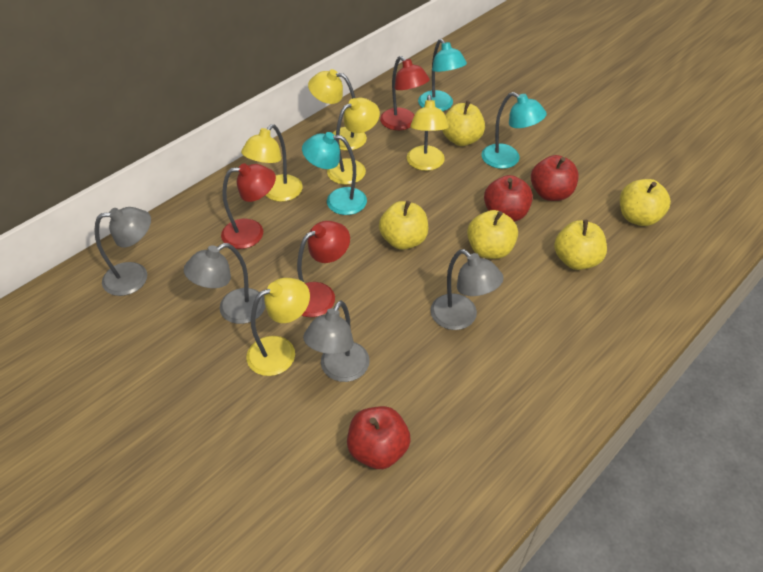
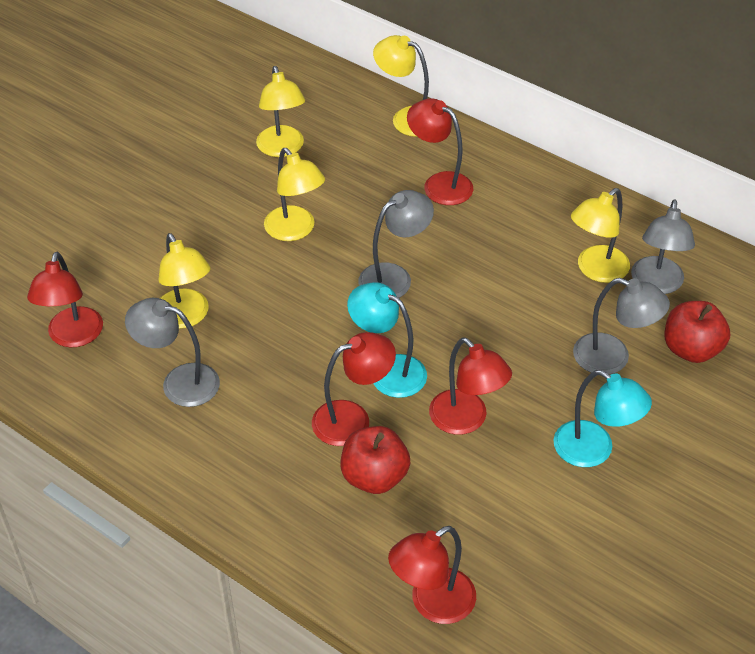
red apple: 3 -> 2
red lamp: 3 -> 5
turquoise lamp: 3 -> 2
yellow apple: 5 -> 0

